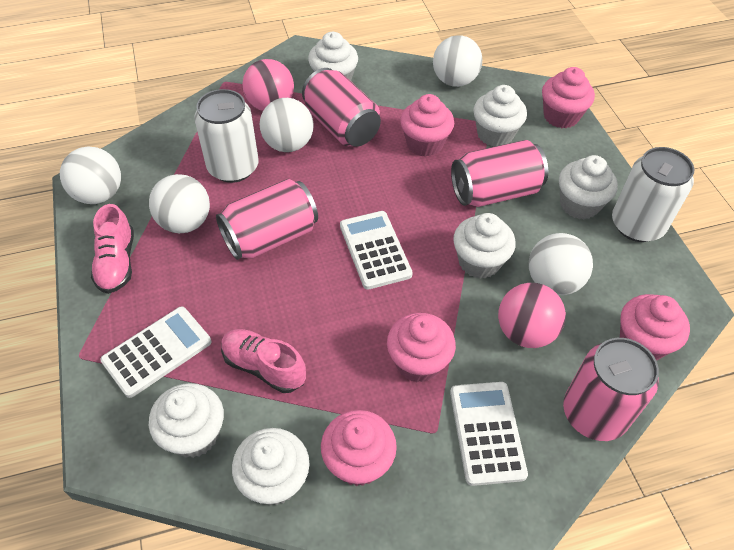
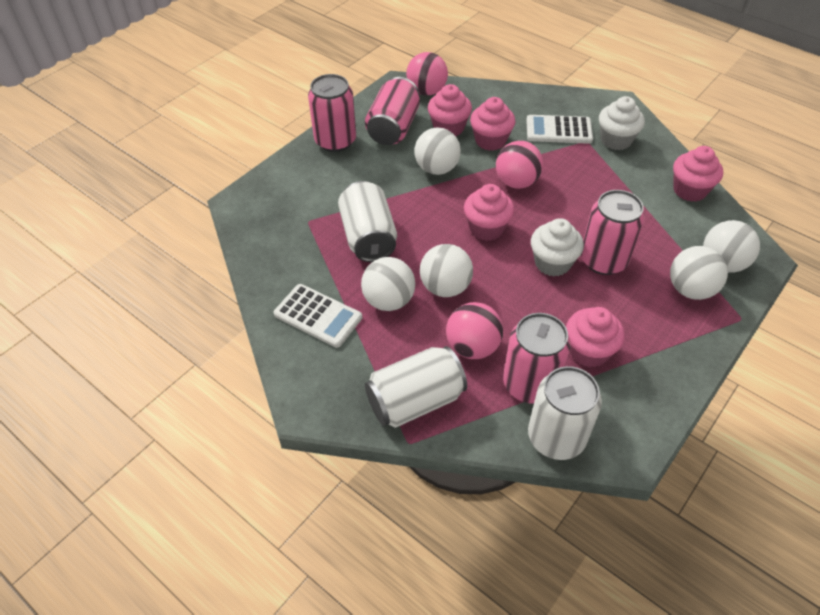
pink ball: 2 -> 3
pink shoe: 2 -> 0
white calculator: 3 -> 2
white can: 2 -> 3
white cupcake: 6 -> 2

